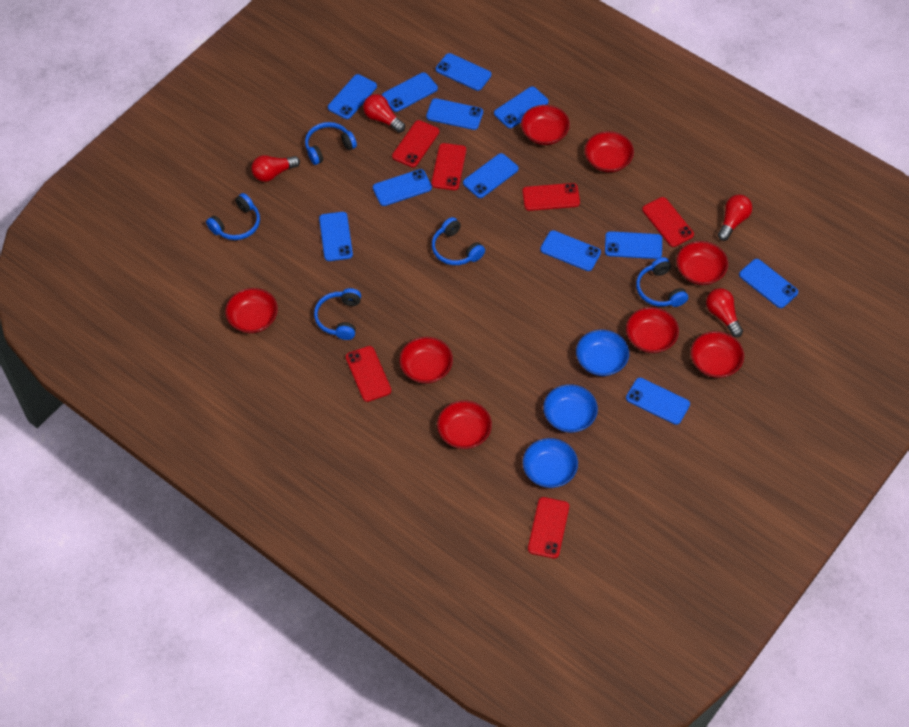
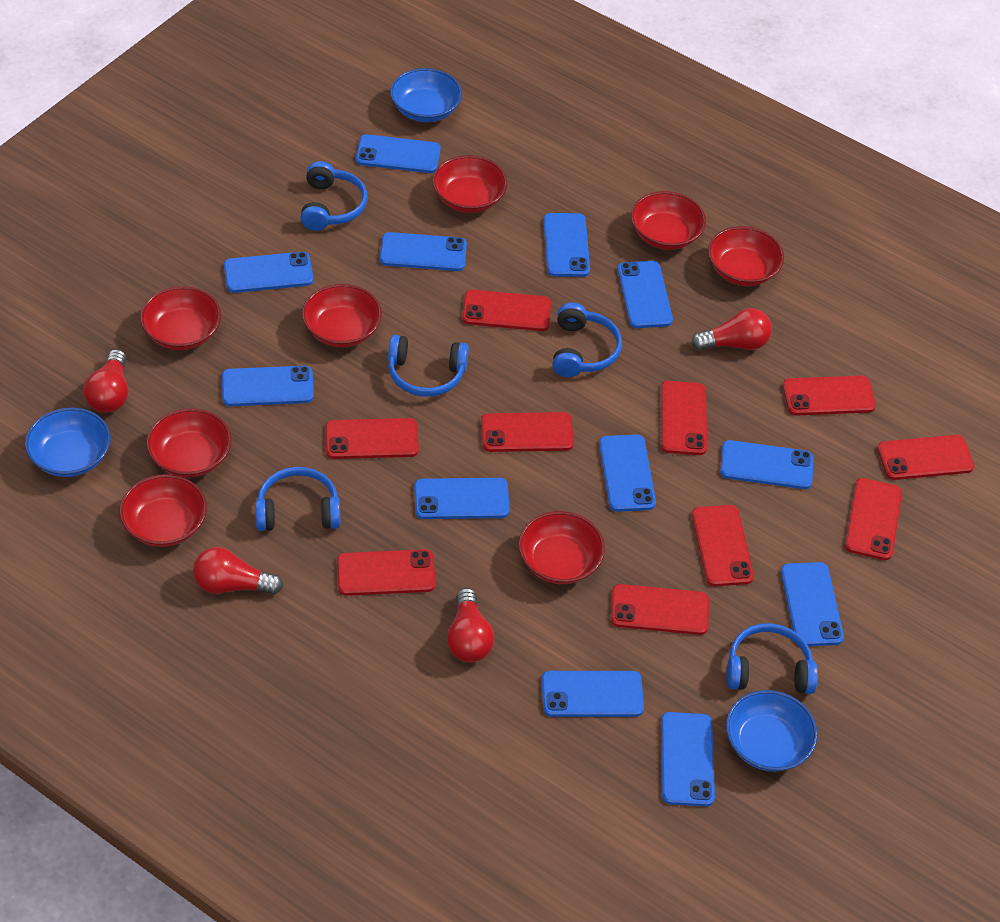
red phone: 6 -> 10

